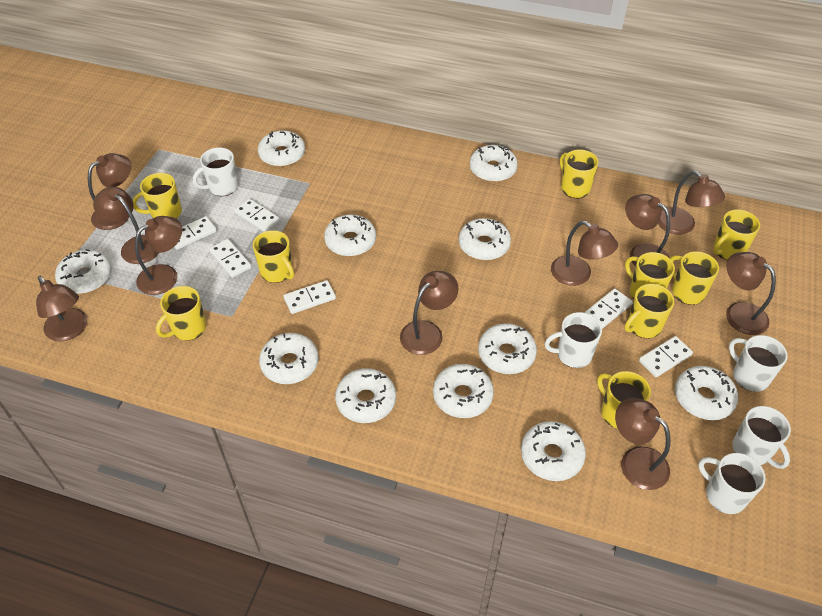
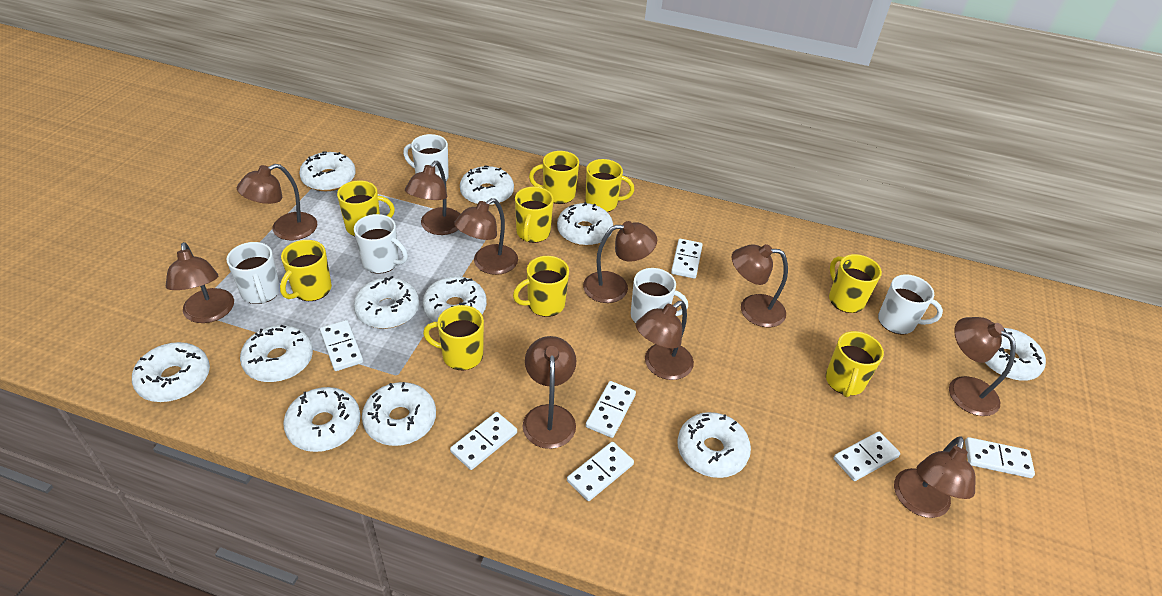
white domino: 6 -> 7

